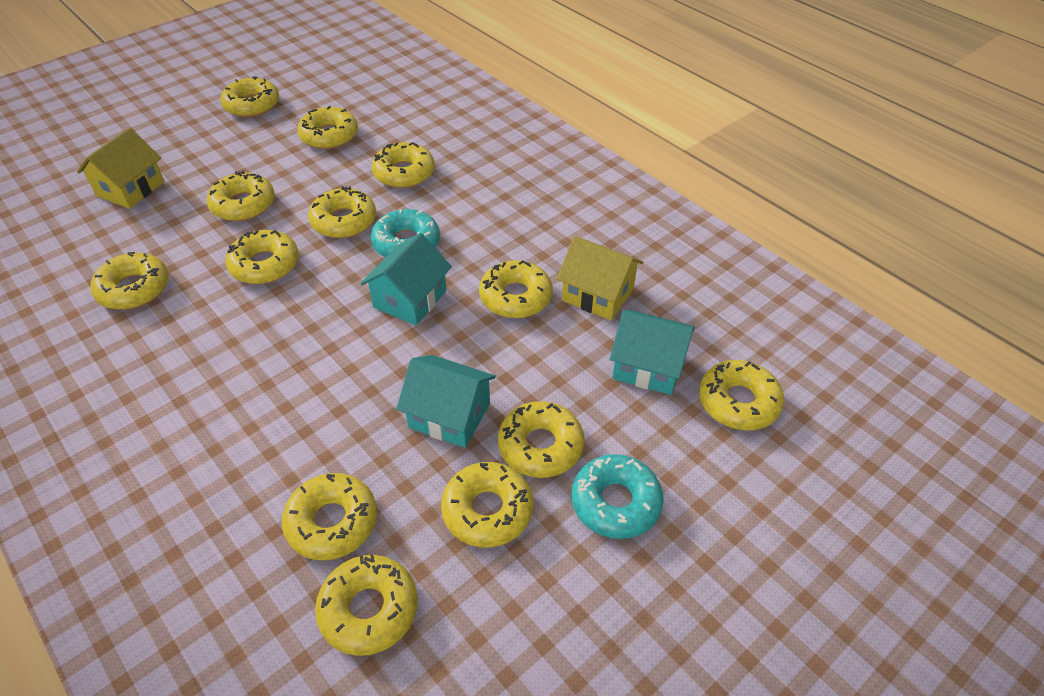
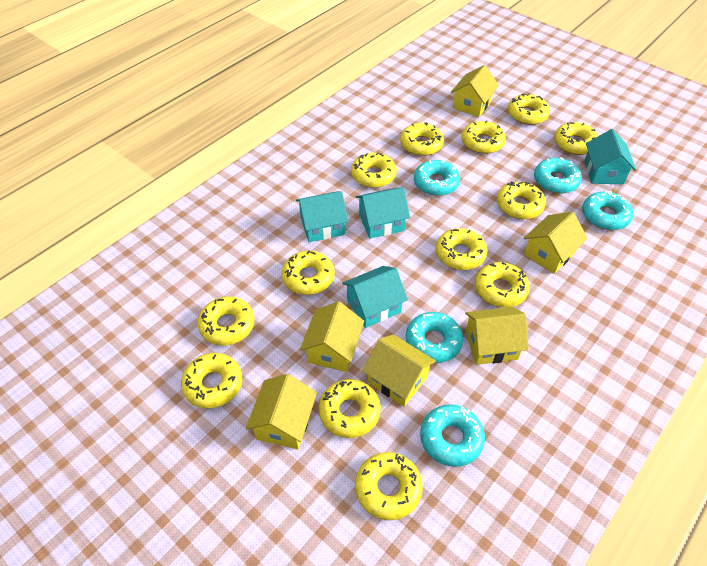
turquoise donut: 2 -> 5
turquoise house: 3 -> 4
yellow house: 2 -> 6

